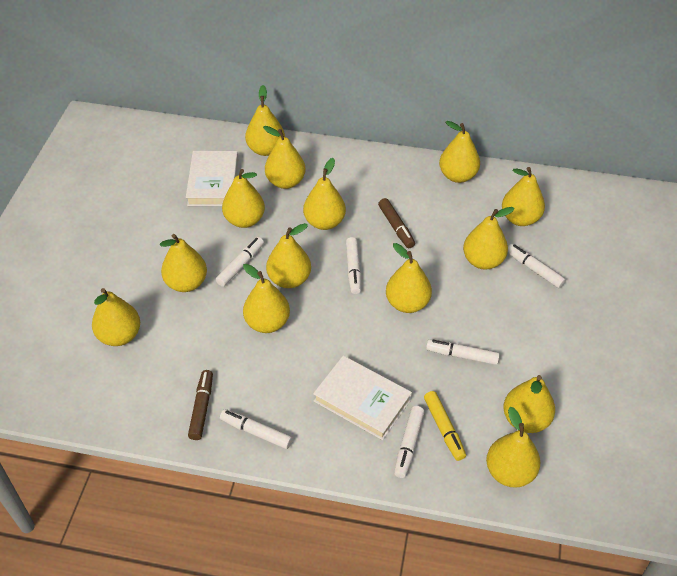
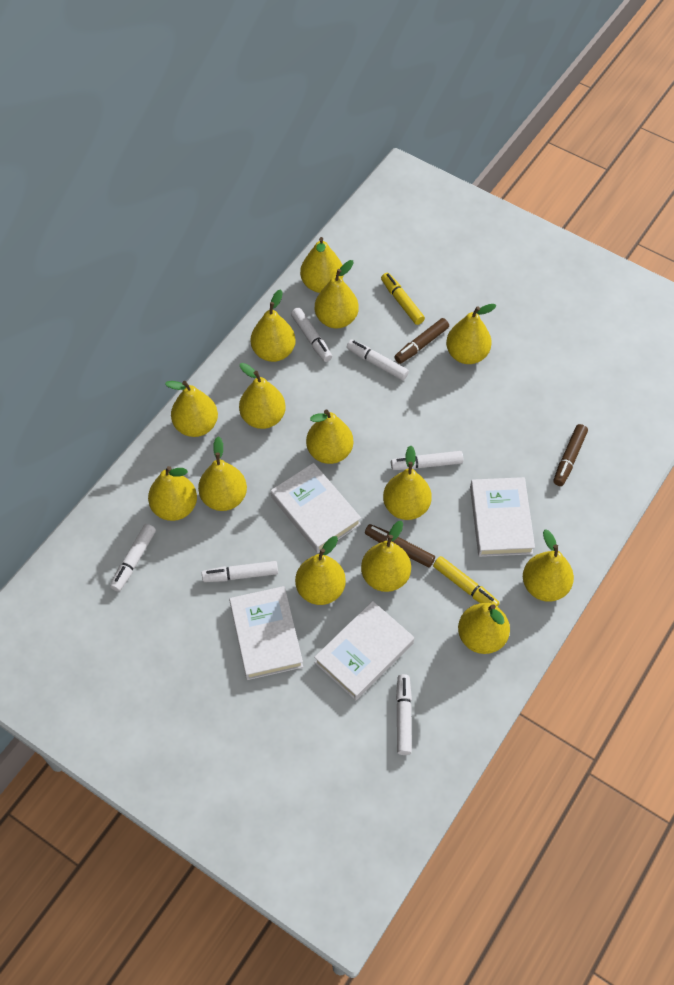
brown marker: 2 -> 3
white book: 2 -> 4
yellow marker: 1 -> 2

